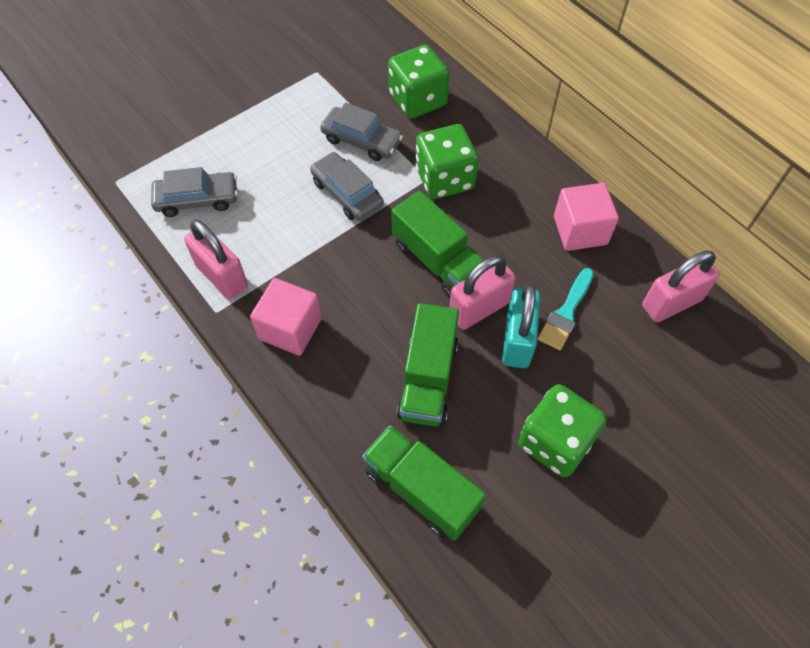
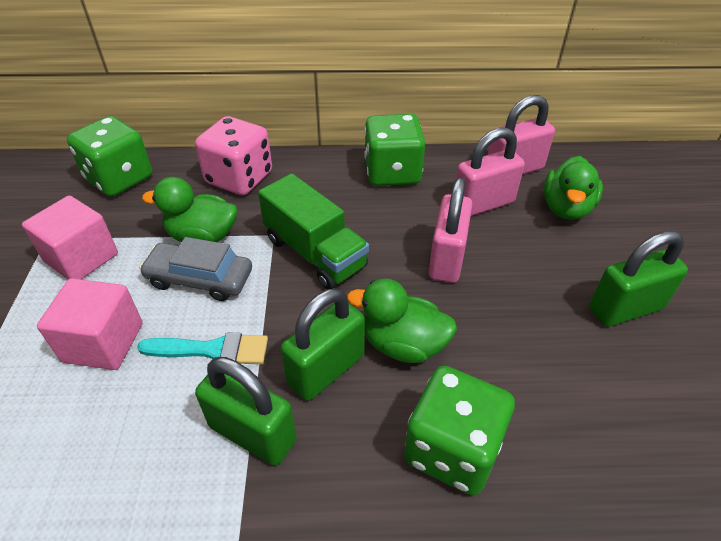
green duck: 0 -> 3
green padlock: 0 -> 3
green truck: 3 -> 1
grey car: 3 -> 1
pink dice: 0 -> 1
turquoise padlock: 1 -> 0

